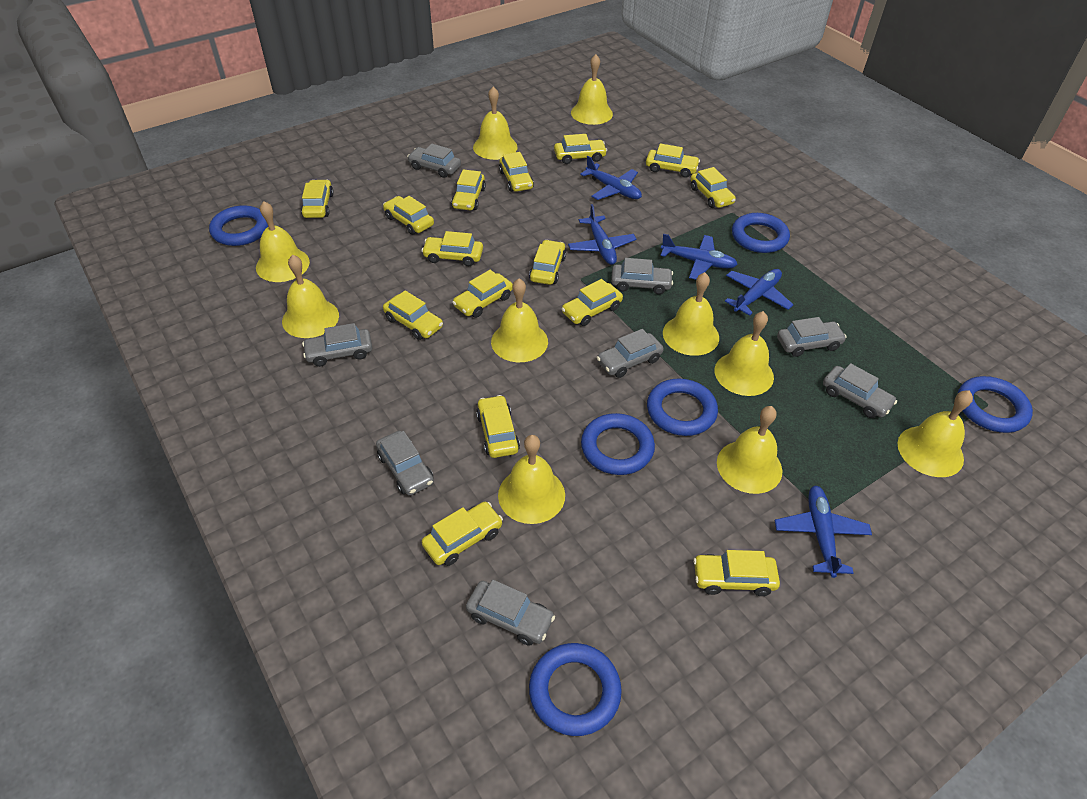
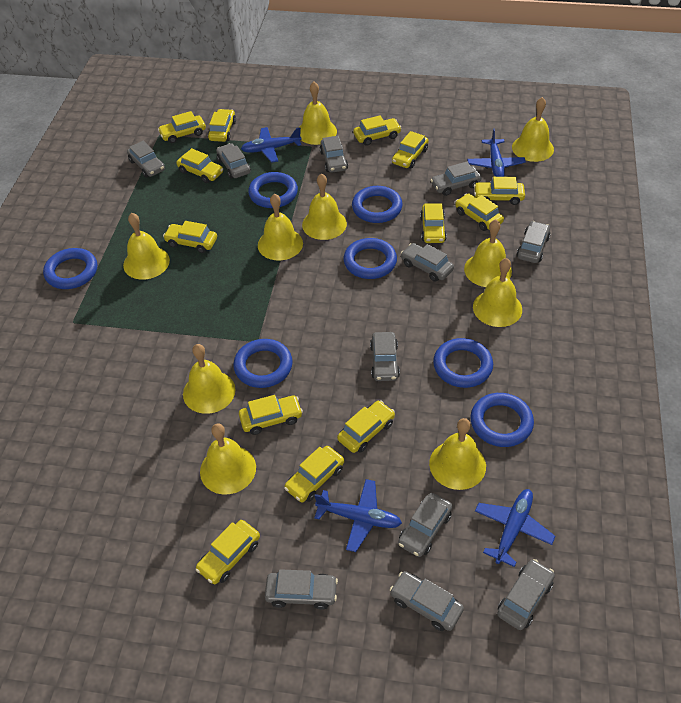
blue plane: 5 -> 4
blue ring: 6 -> 7
grey car: 8 -> 11
yellow car: 15 -> 13

